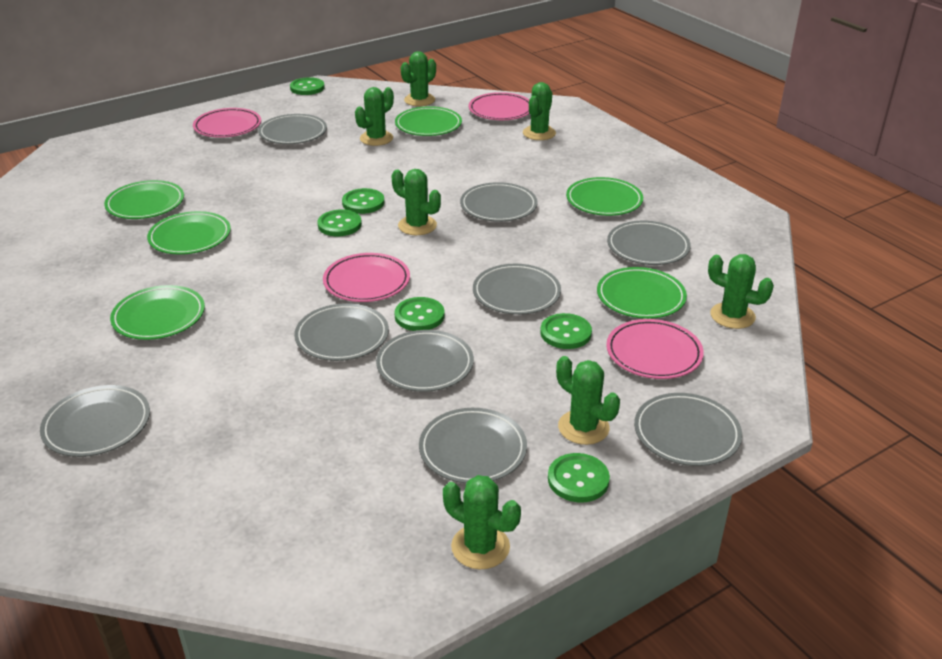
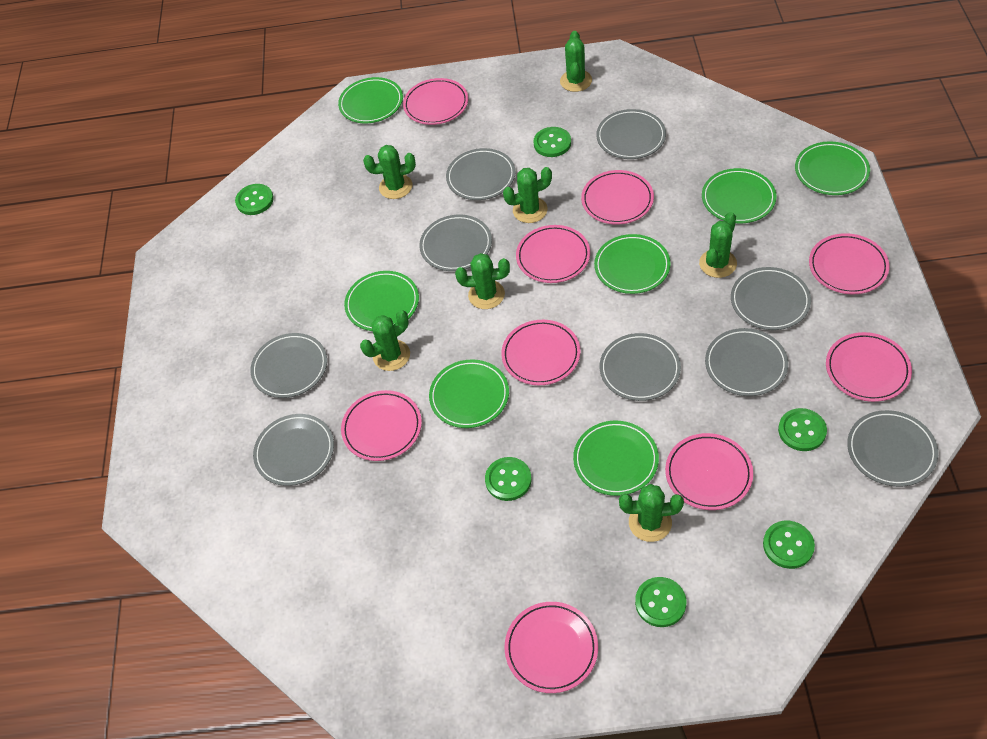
green plate: 6 -> 7
pink plate: 4 -> 9

